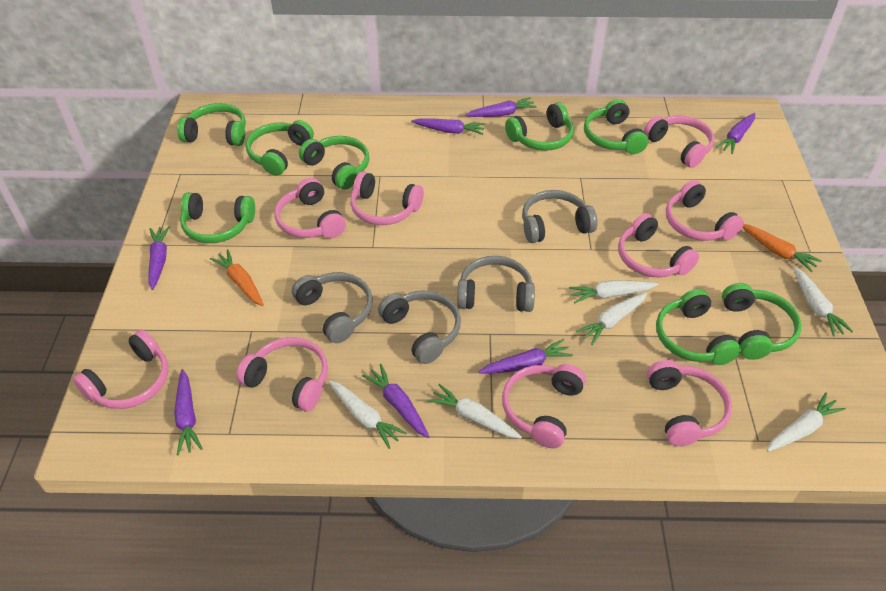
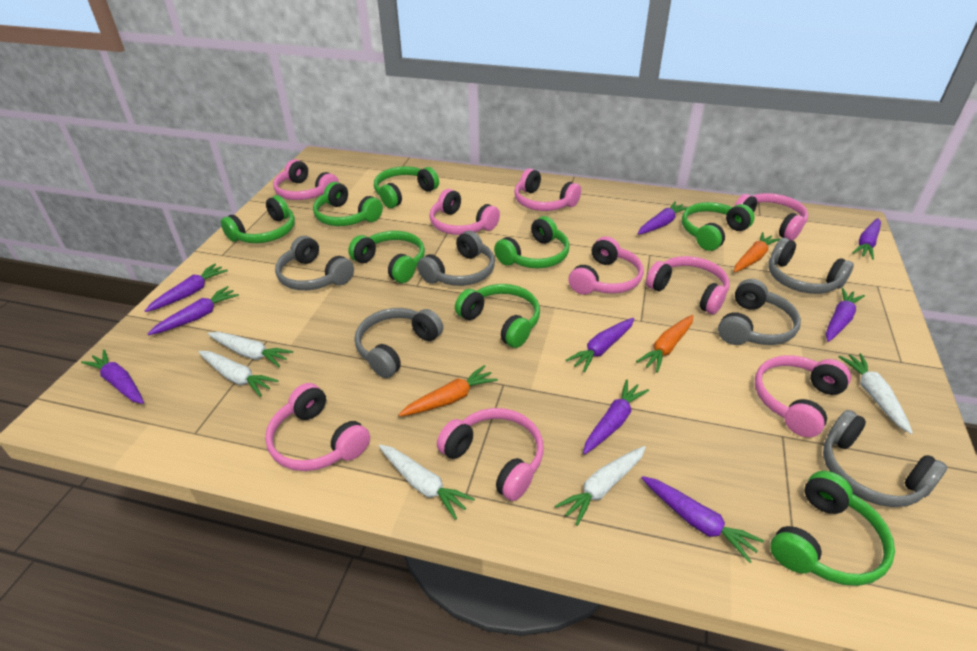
grey headphones: 4 -> 6
orange carrot: 2 -> 3
purple carrot: 7 -> 9
white carrot: 6 -> 5

